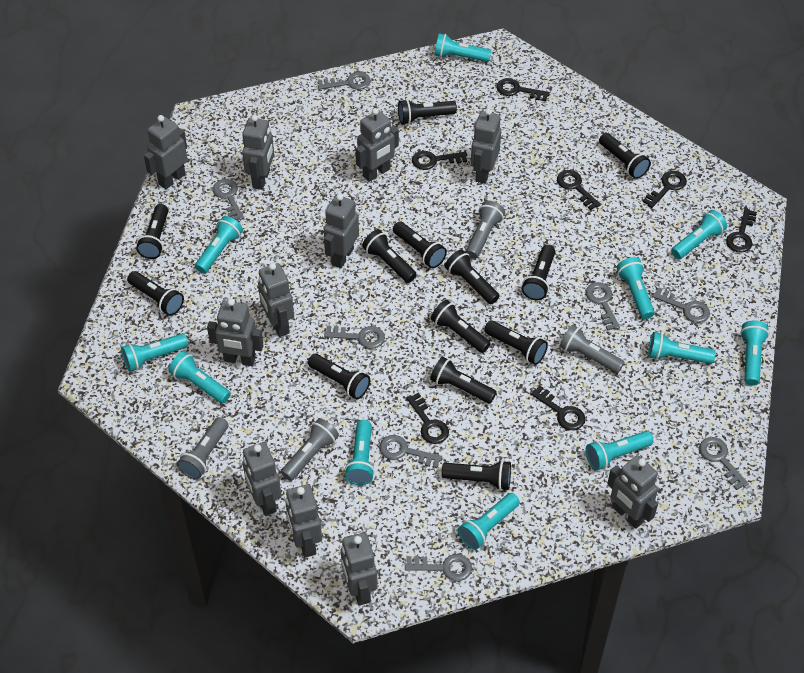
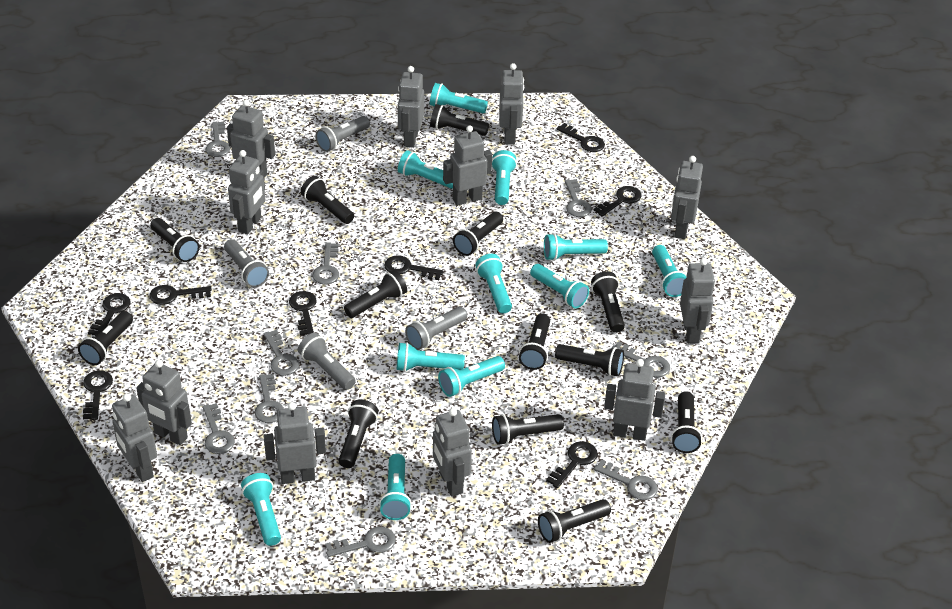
black key: 7 -> 8
grey key: 8 -> 9
grey robot: 11 -> 12

